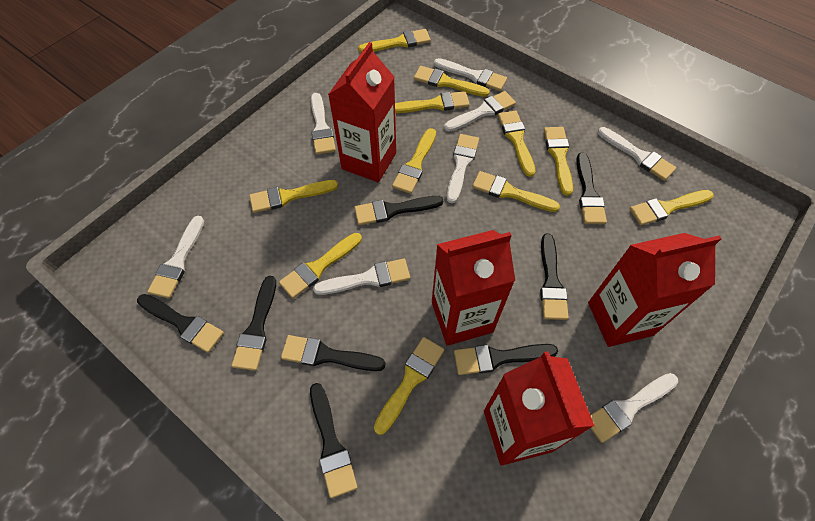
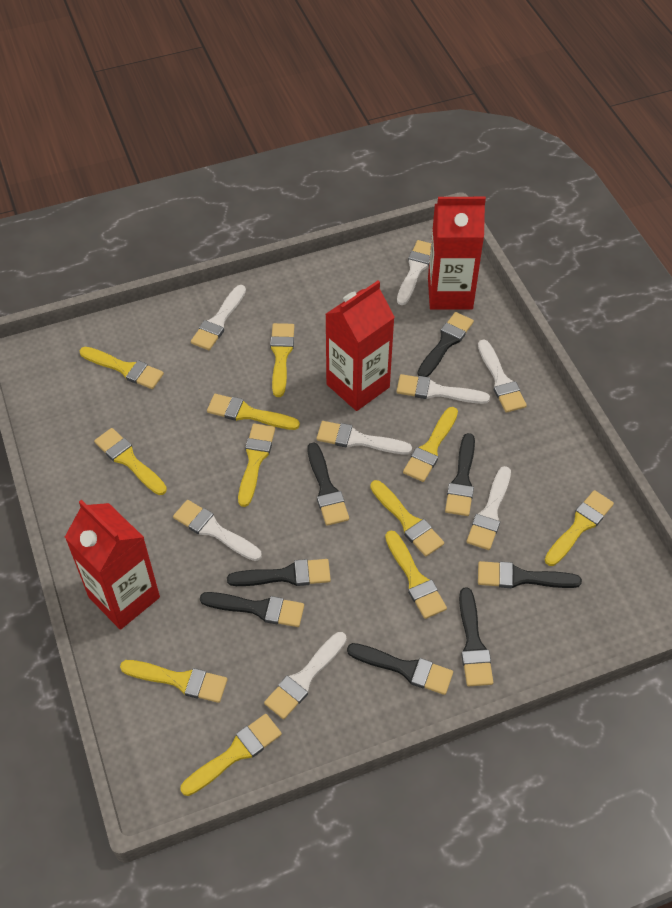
red carton: 4 -> 3

